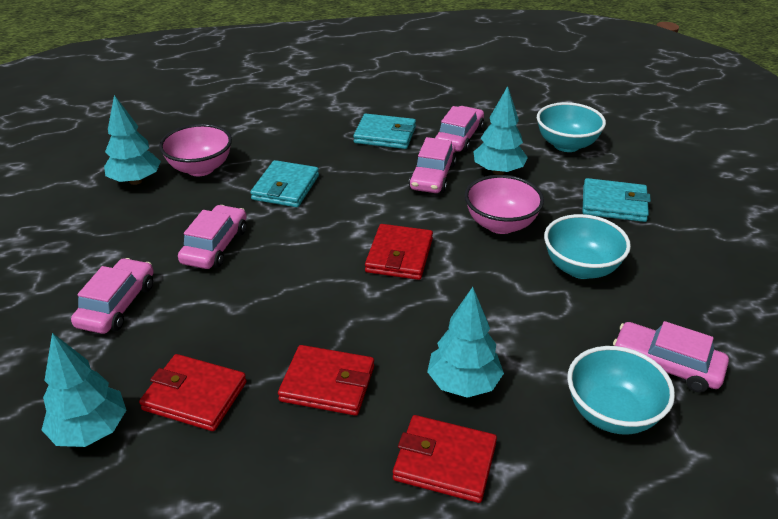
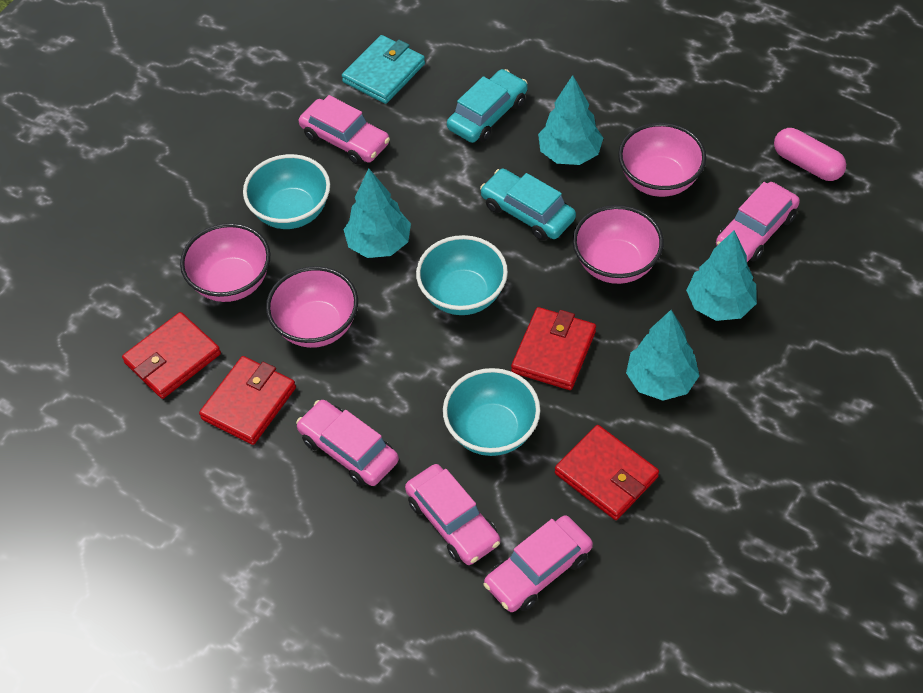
pink bowl: 2 -> 4
pink capsule: 0 -> 1
turquoise car: 0 -> 2
turquoise wallet: 3 -> 1

